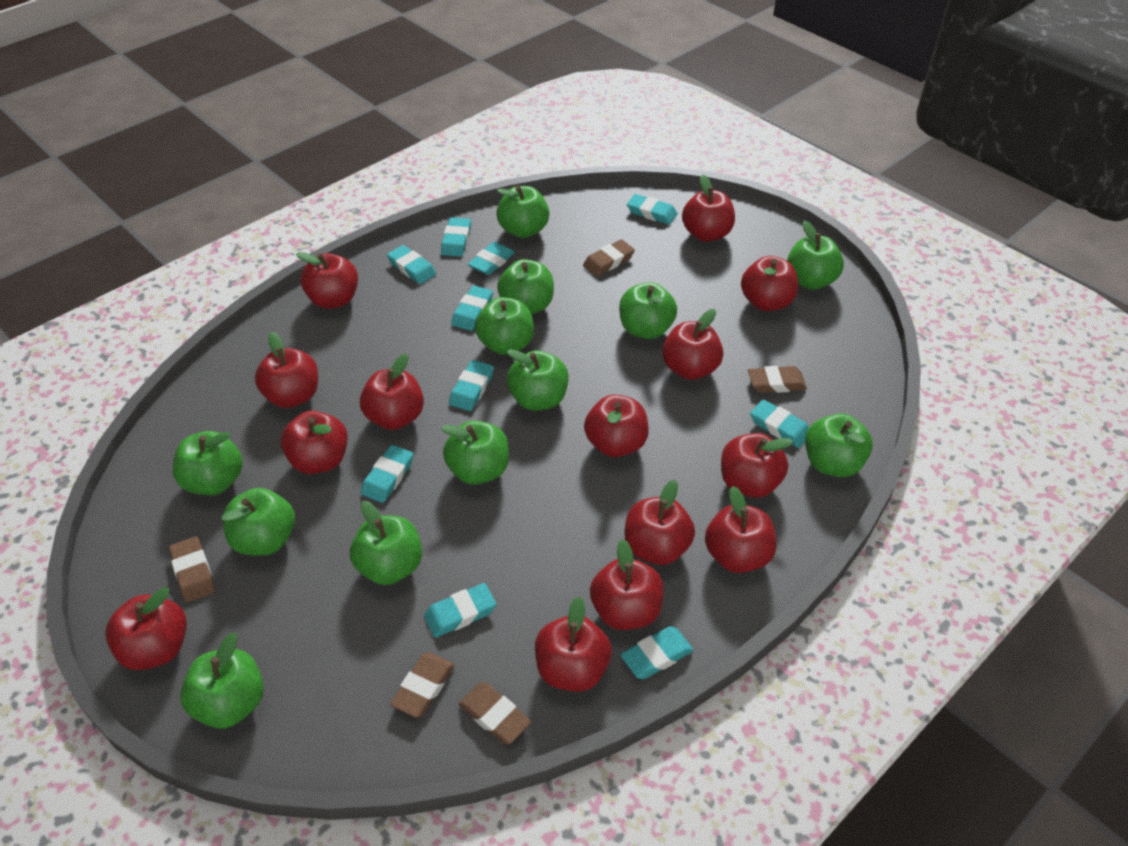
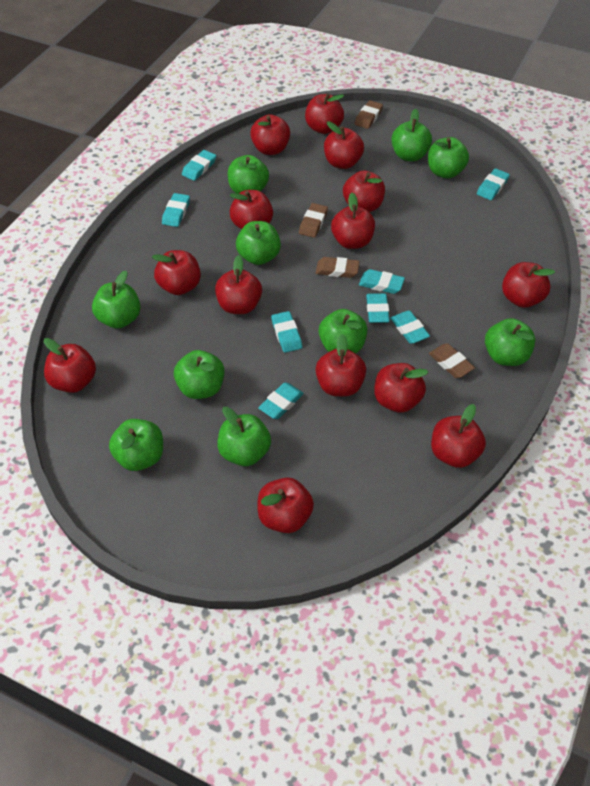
brown eraser: 5 -> 4
green apple: 12 -> 10
turquoise eraser: 10 -> 8

